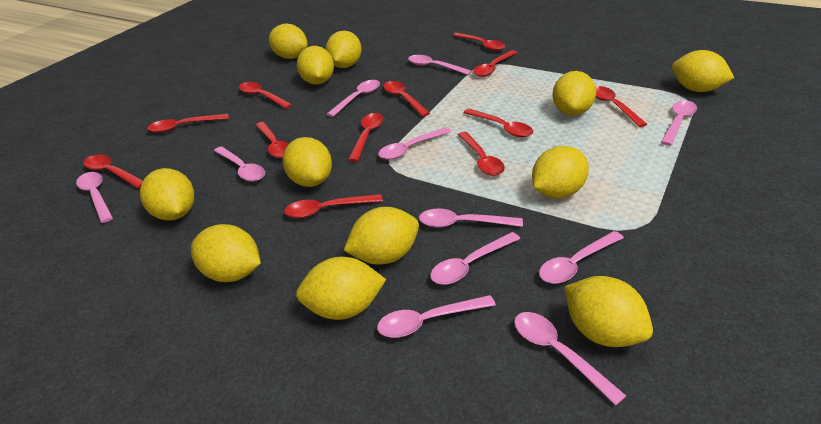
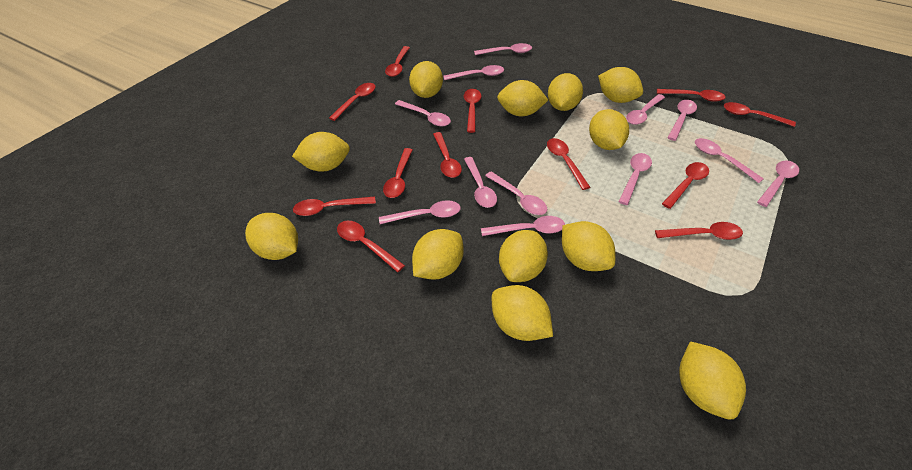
pink spoon: 11 -> 12

